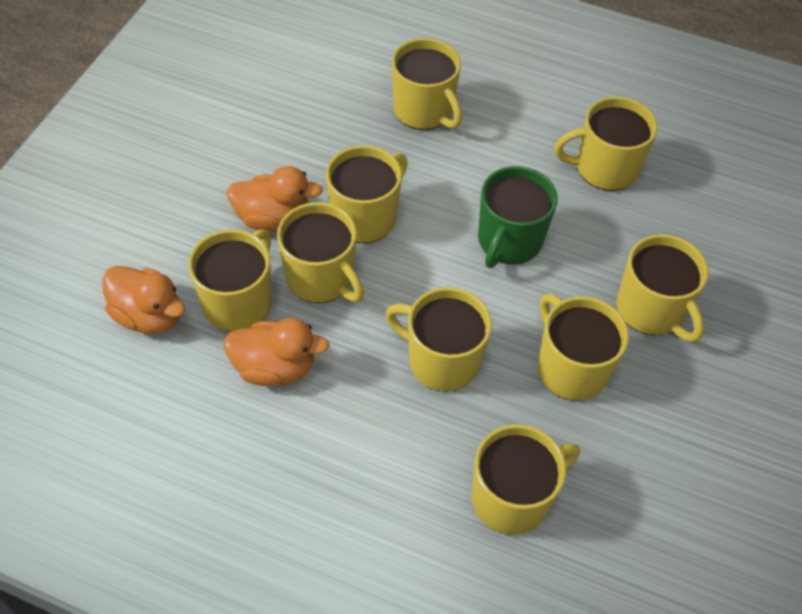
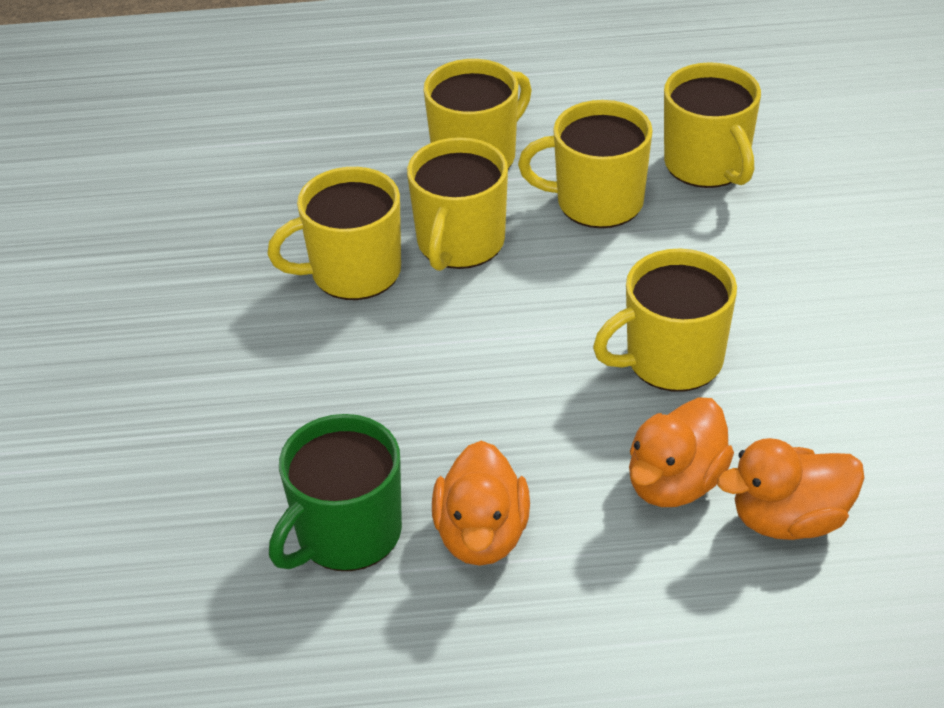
yellow mug: 9 -> 6

